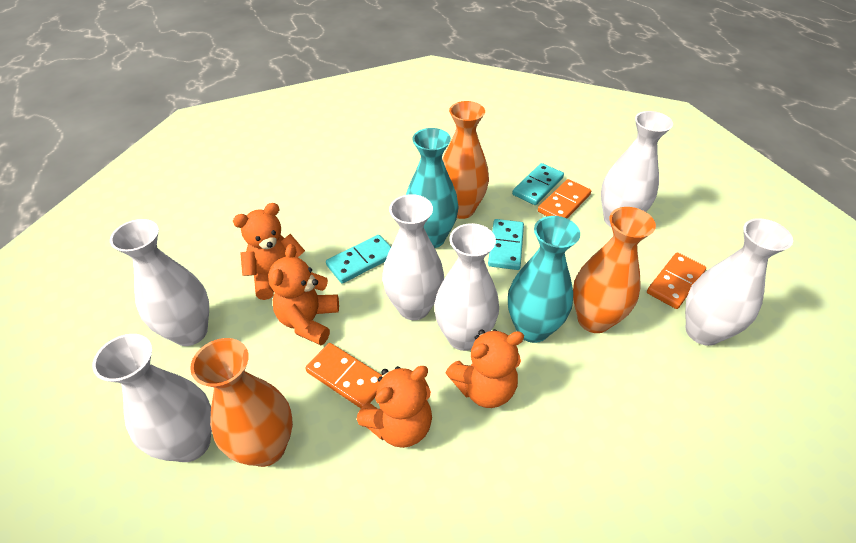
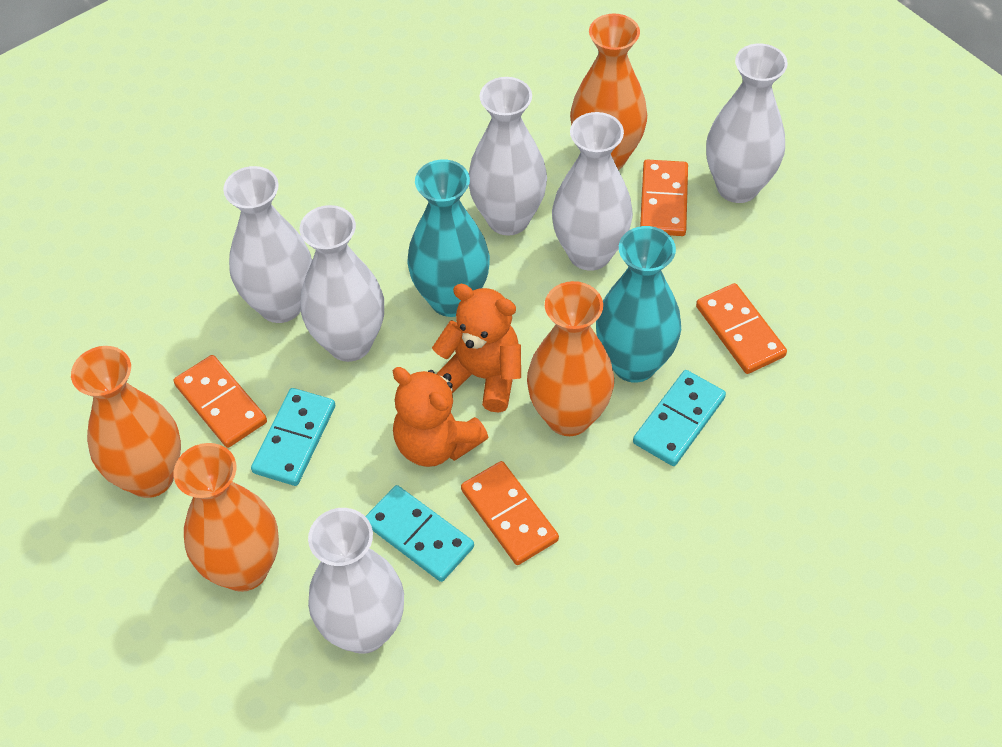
orange domino: 3 -> 4
orange teddy bear: 4 -> 2
orange vase: 3 -> 4

